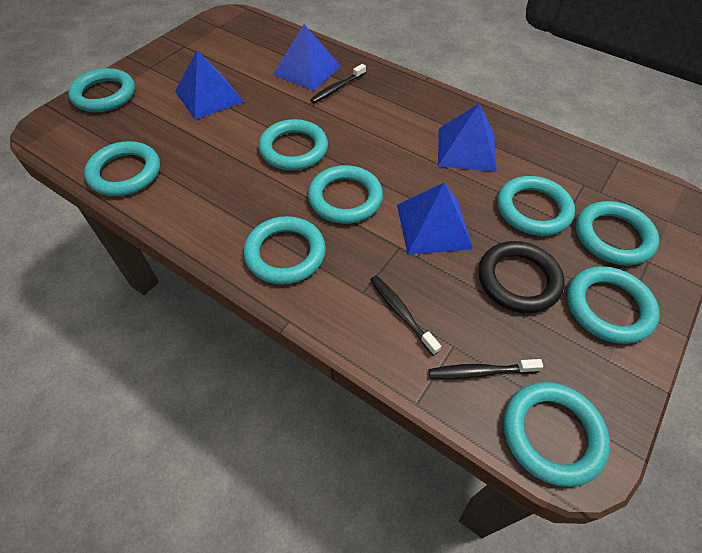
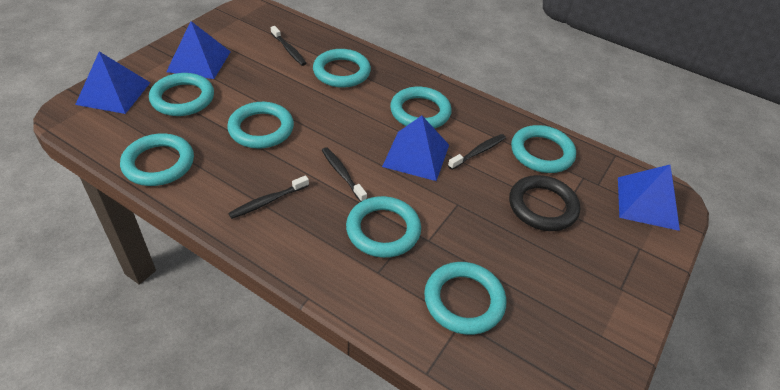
black toothbrush: 3 -> 4
turquoise ring: 9 -> 8

